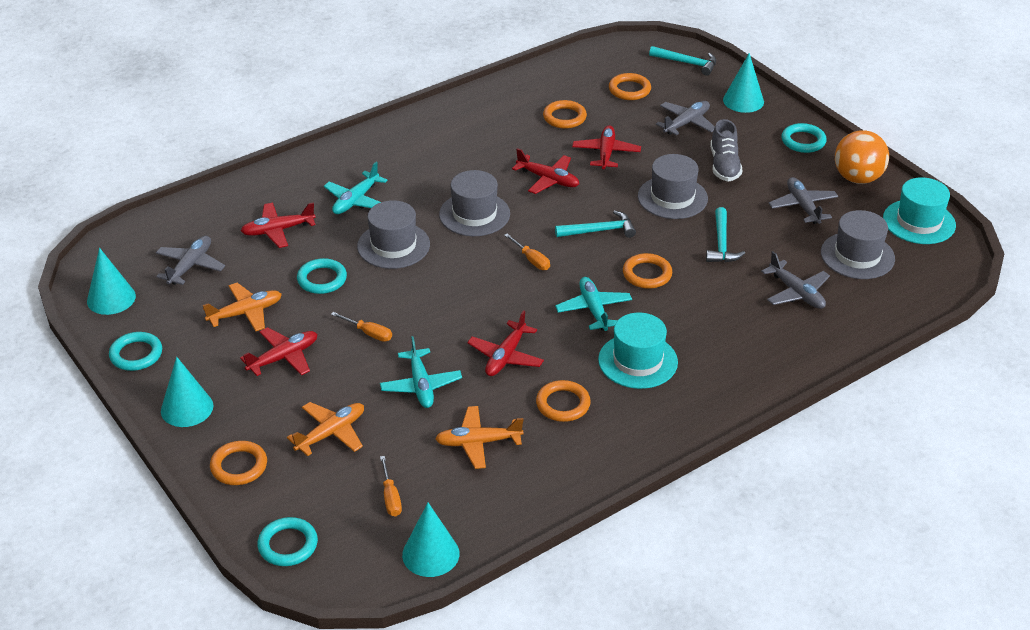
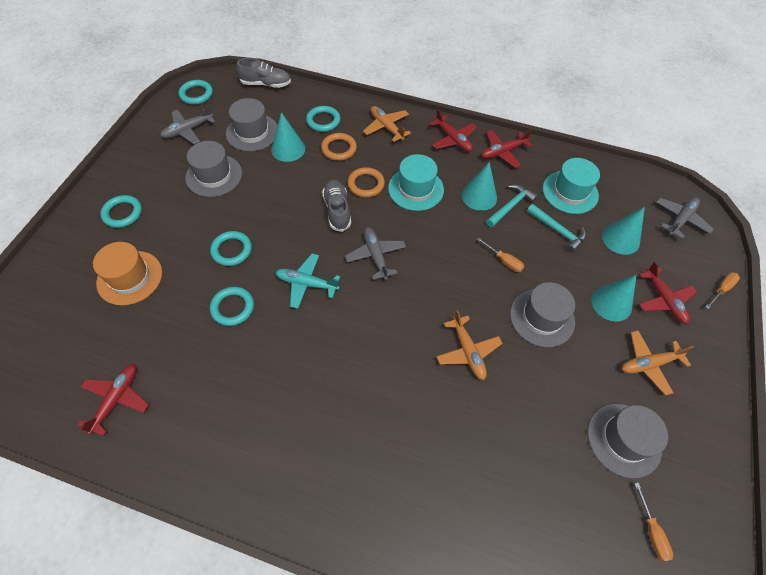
grey plane: 4 -> 3
grey shoe: 1 -> 2
orange ball: 1 -> 0
orange hat: 0 -> 1
orange ring: 5 -> 2
red plane: 5 -> 4
turquoise hammer: 3 -> 2
turquoise plane: 3 -> 1
turquoise ring: 4 -> 5

